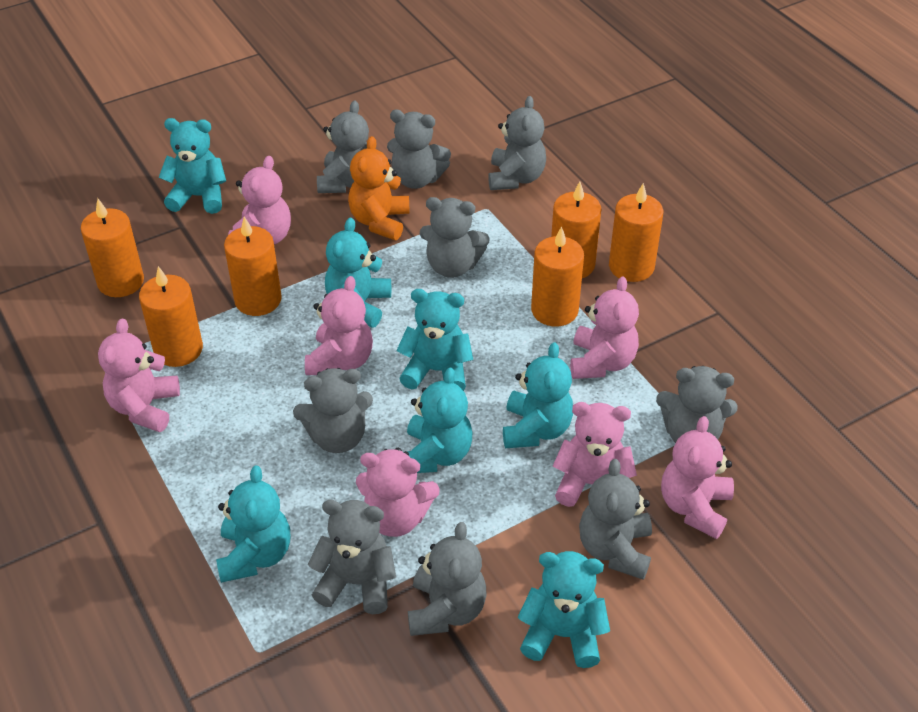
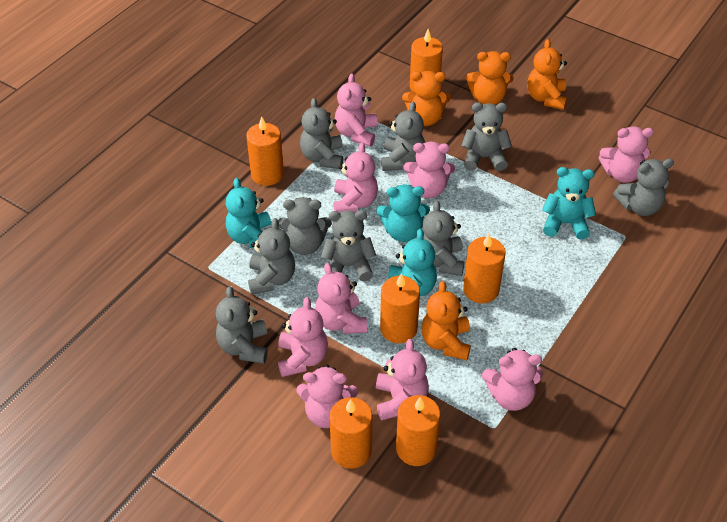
orange teddy bear: 1 -> 4
pink teddy bear: 7 -> 9
turquoise teddy bear: 7 -> 4

